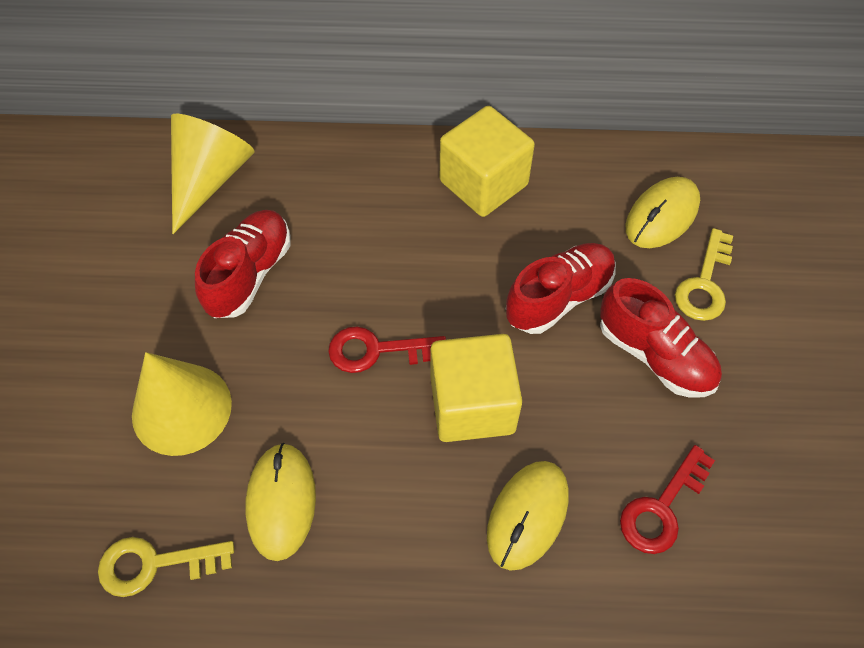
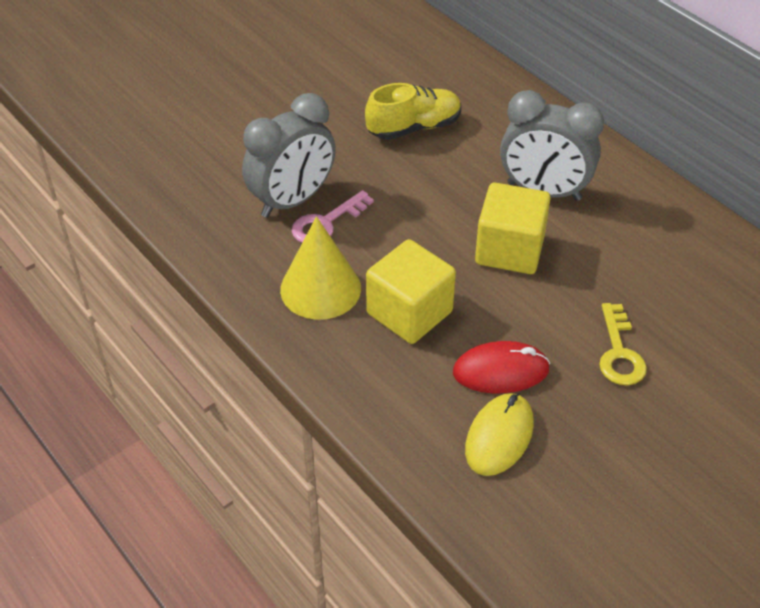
grey clock: 0 -> 2
pink key: 0 -> 1
red key: 2 -> 0
red mouse: 0 -> 1
red shoe: 3 -> 0
yellow cone: 2 -> 1
yellow key: 2 -> 1
yellow mouse: 3 -> 1
yellow shoe: 0 -> 1

